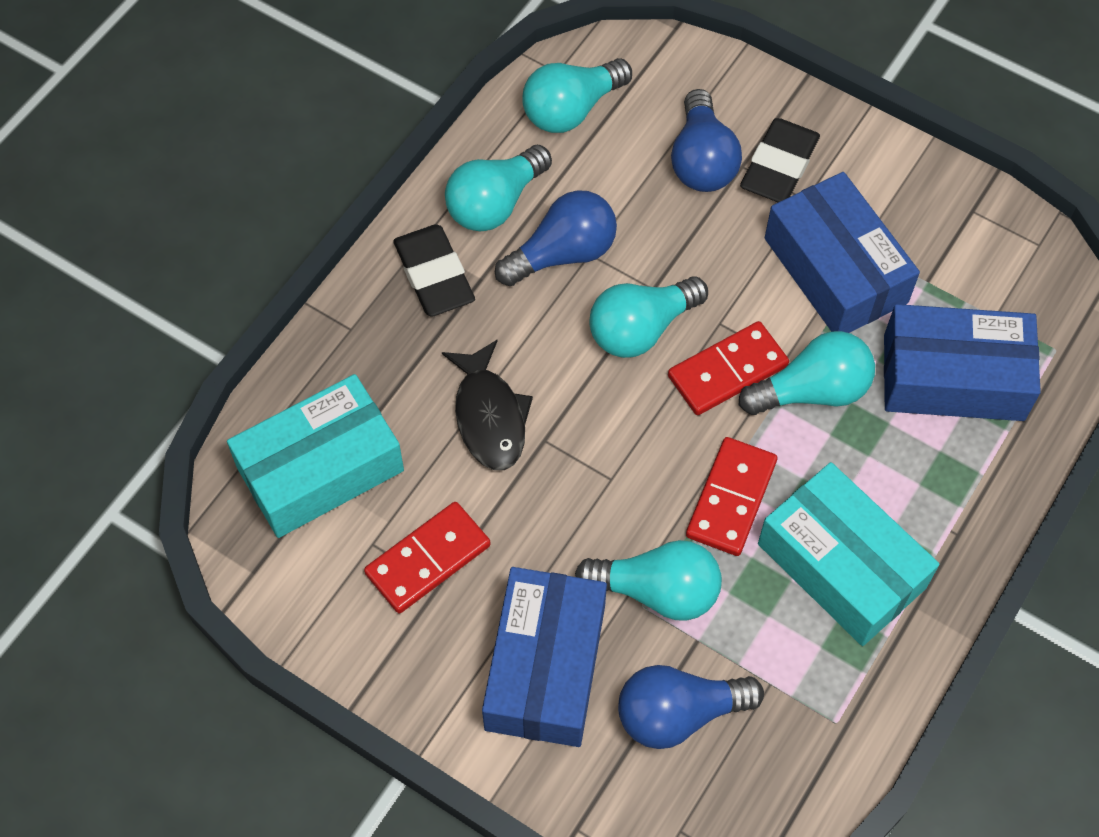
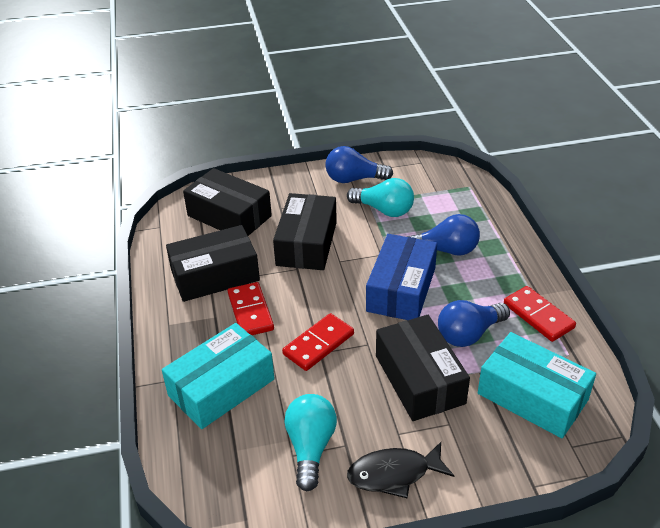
black box: 0 -> 4
black eraser: 2 -> 0
blue box: 3 -> 1
turquoise light bulb: 5 -> 2

